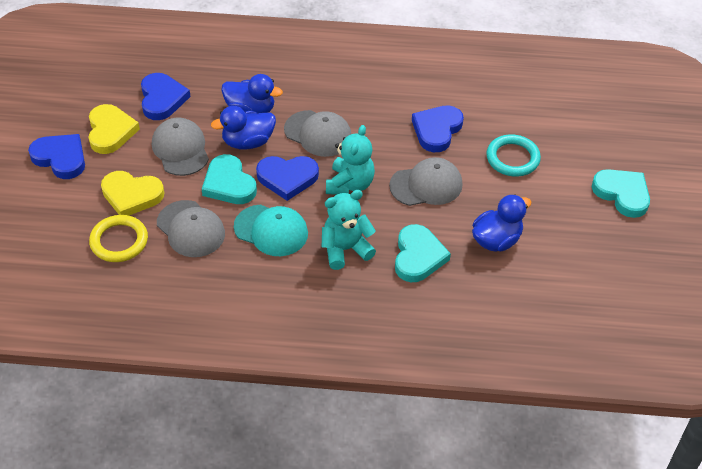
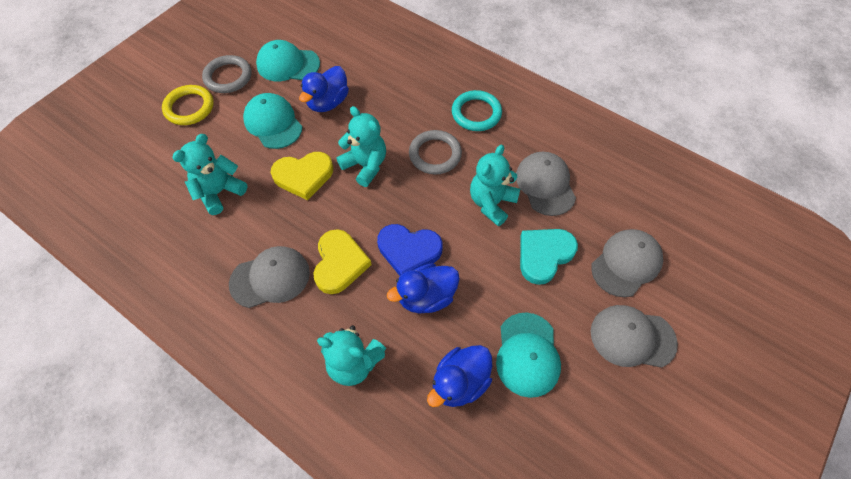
blue heart: 4 -> 1
grey ring: 0 -> 2
turquoise cap: 1 -> 3
turquoise heart: 3 -> 1
turquoise teddy bear: 2 -> 4

